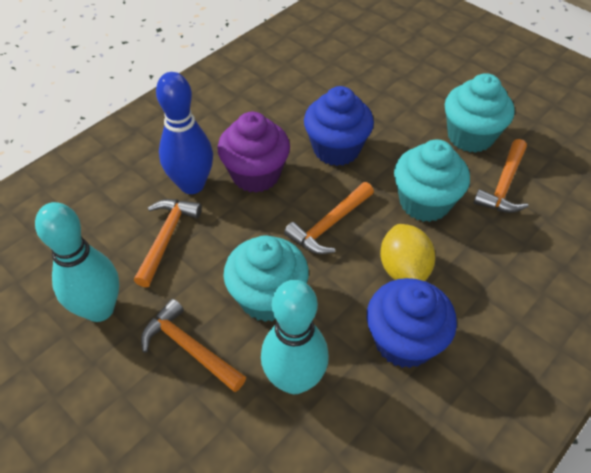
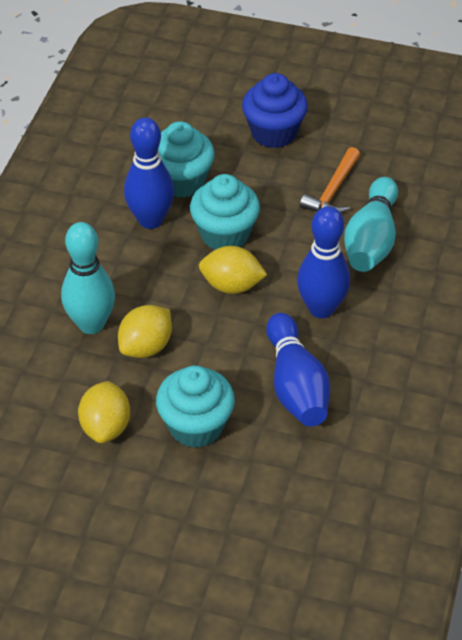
blue bowling pin: 1 -> 3
blue cupcake: 2 -> 1
orange hammer: 4 -> 1
purple cupcake: 1 -> 0
yellow lemon: 1 -> 3

